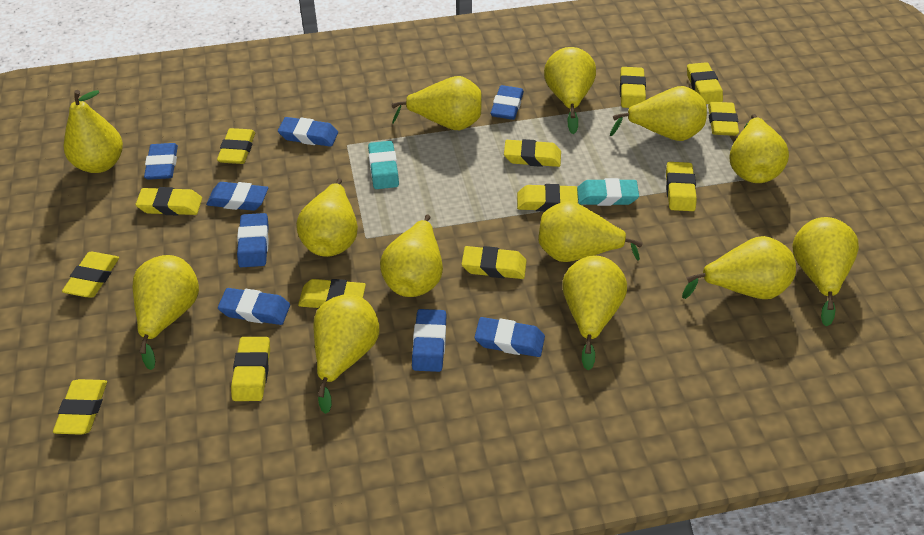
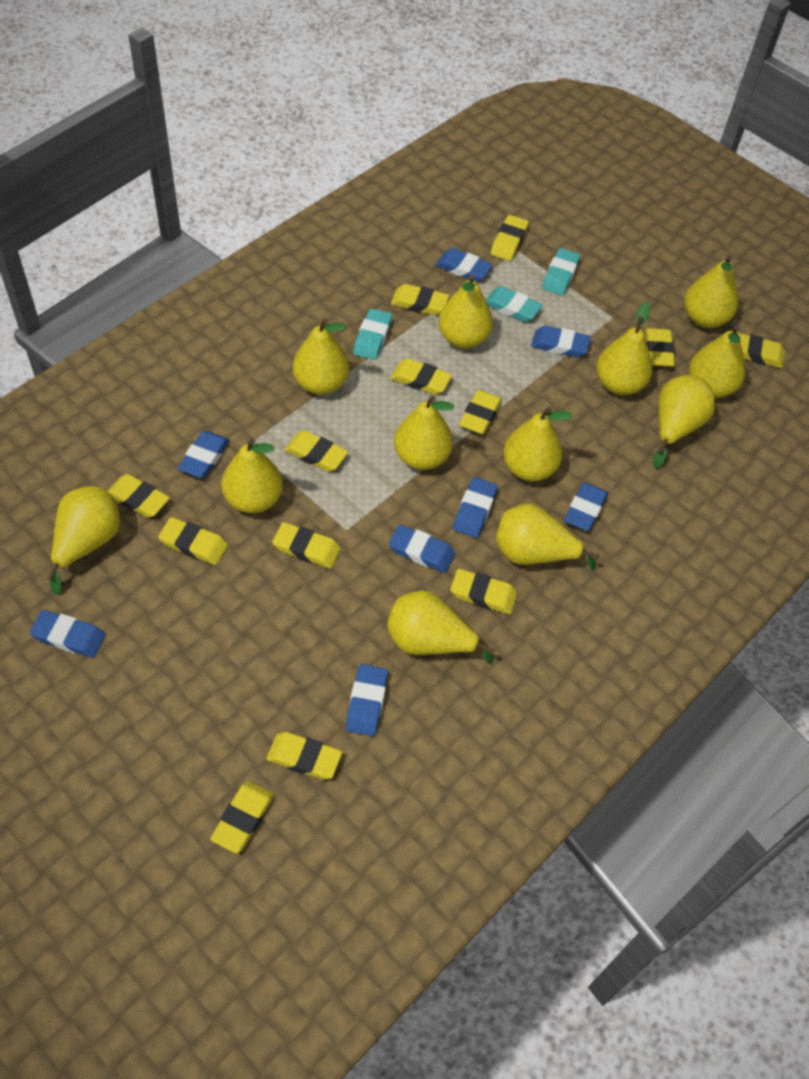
turquoise eraser: 2 -> 3
yellow pear: 13 -> 12

